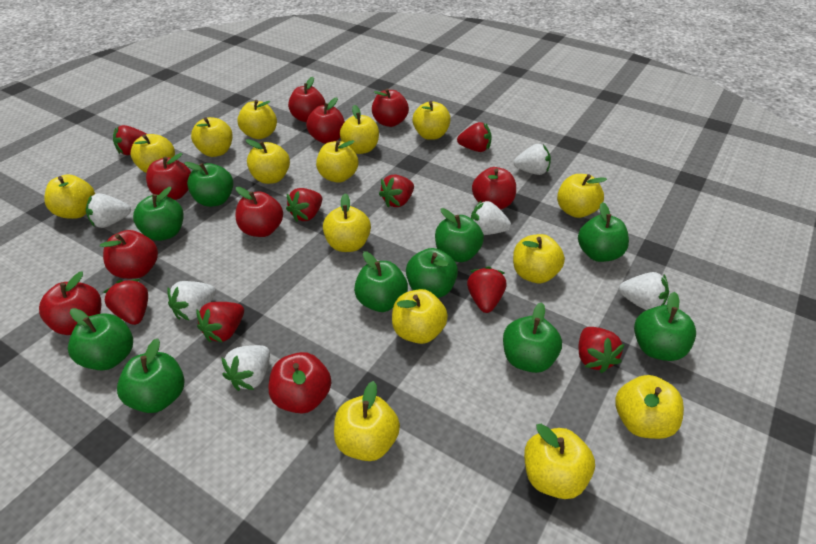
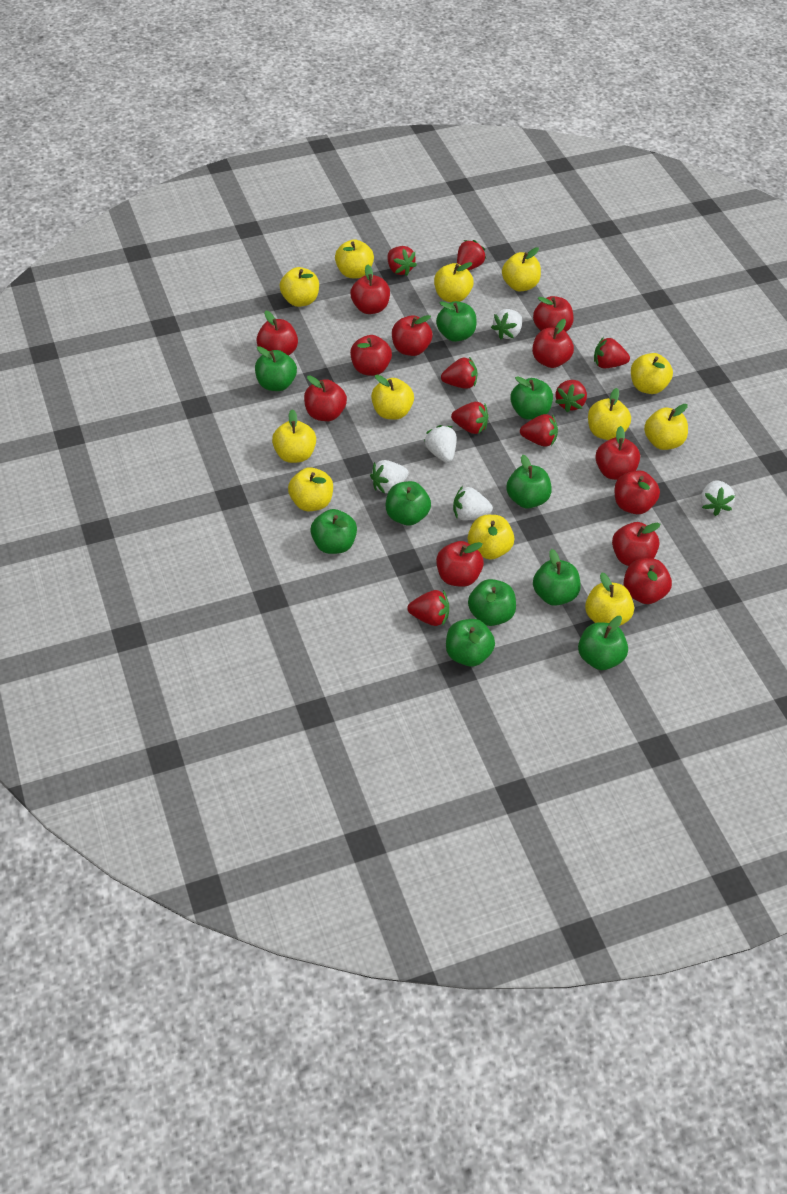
red apple: 9 -> 12
white strawberry: 6 -> 5
yellow apple: 15 -> 12

